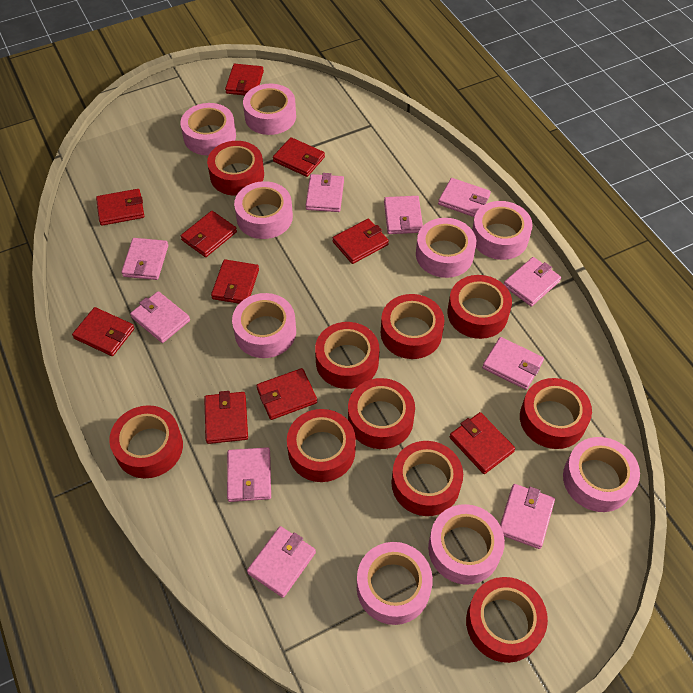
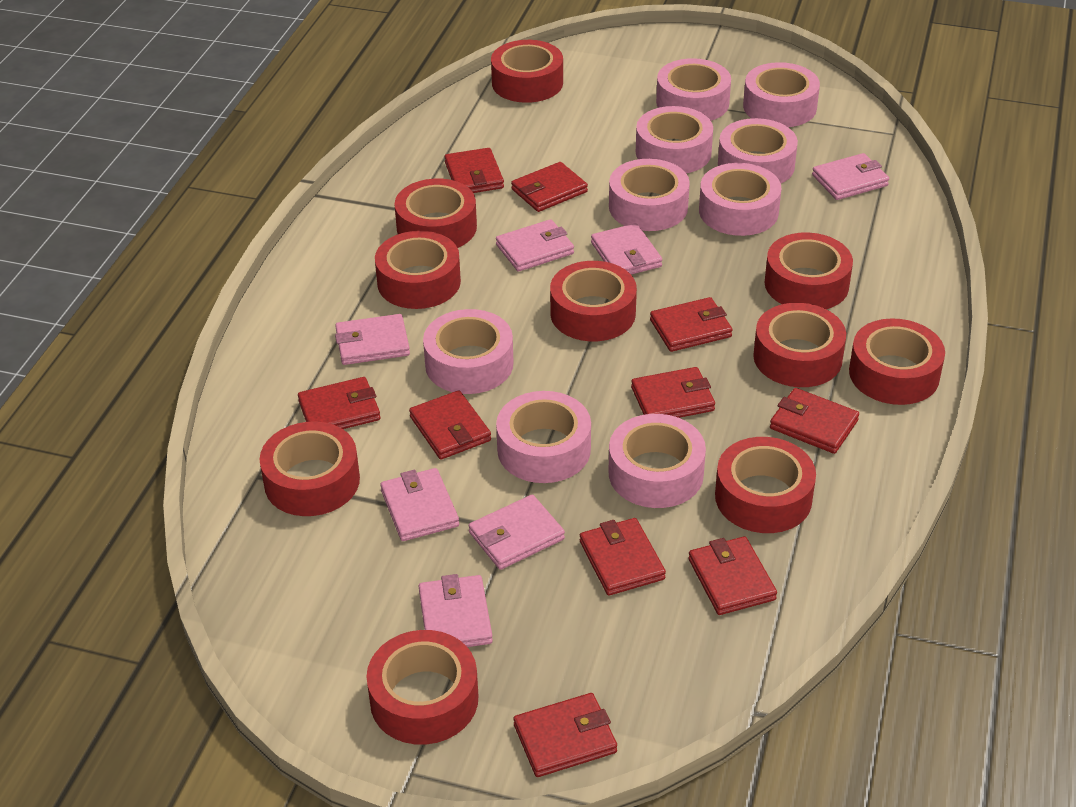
pink wallet: 10 -> 7

